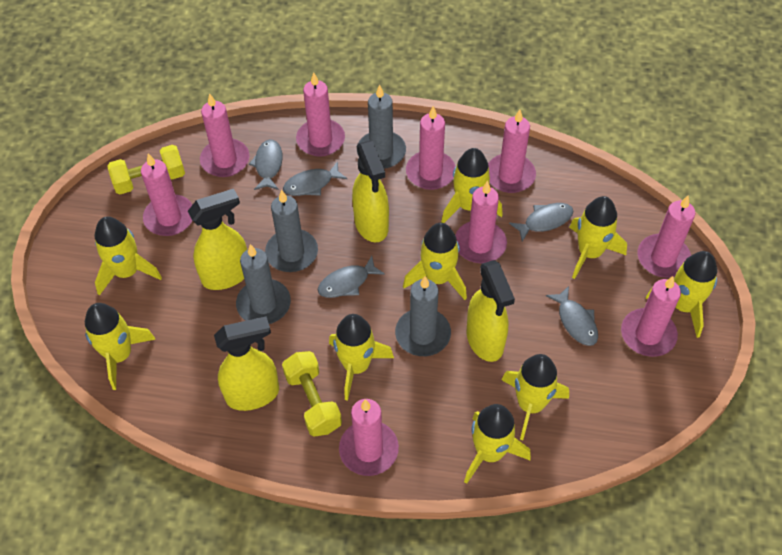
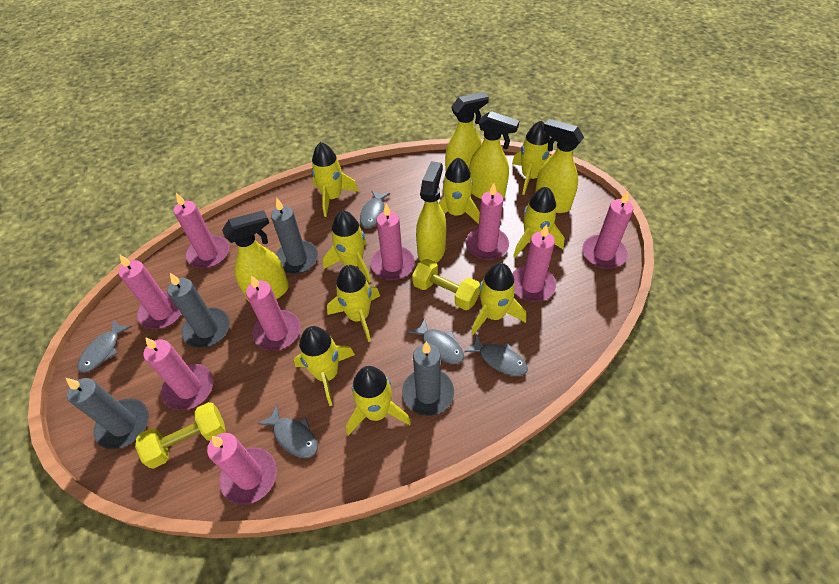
yellow spray bottle: 4 -> 5

